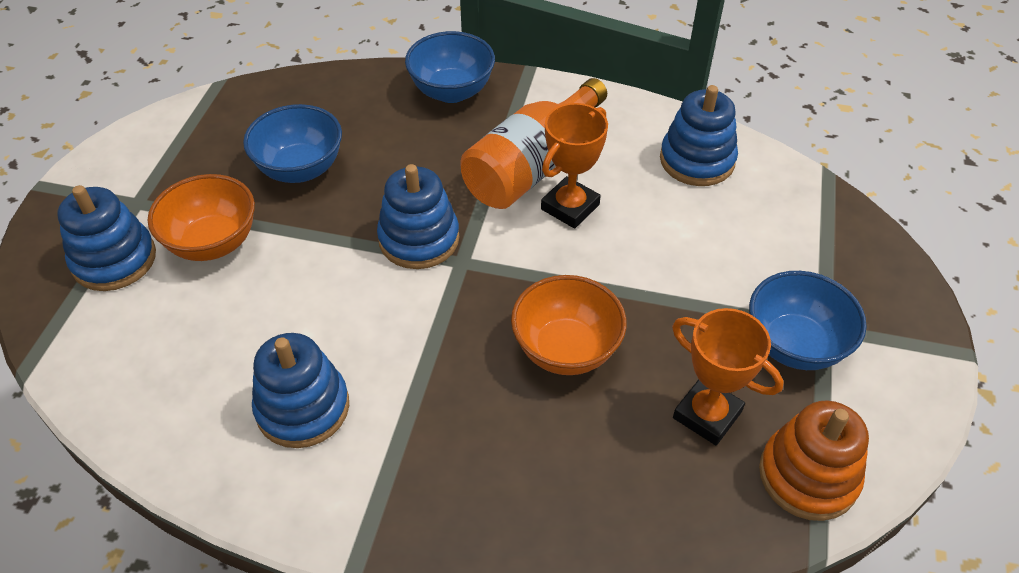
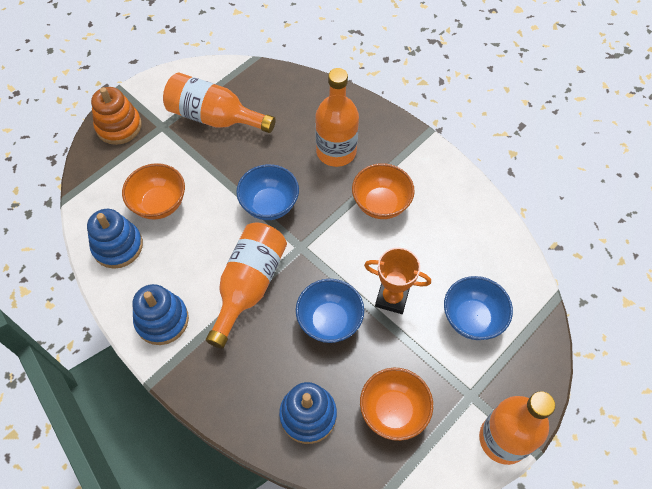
blue stacking toy: 4 -> 3
orange bottle: 1 -> 4
orange bowl: 2 -> 3
orange trophy: 2 -> 1

